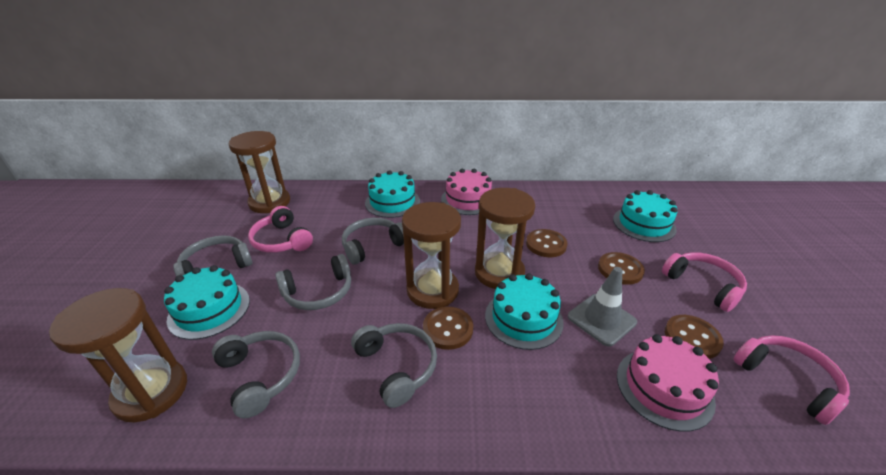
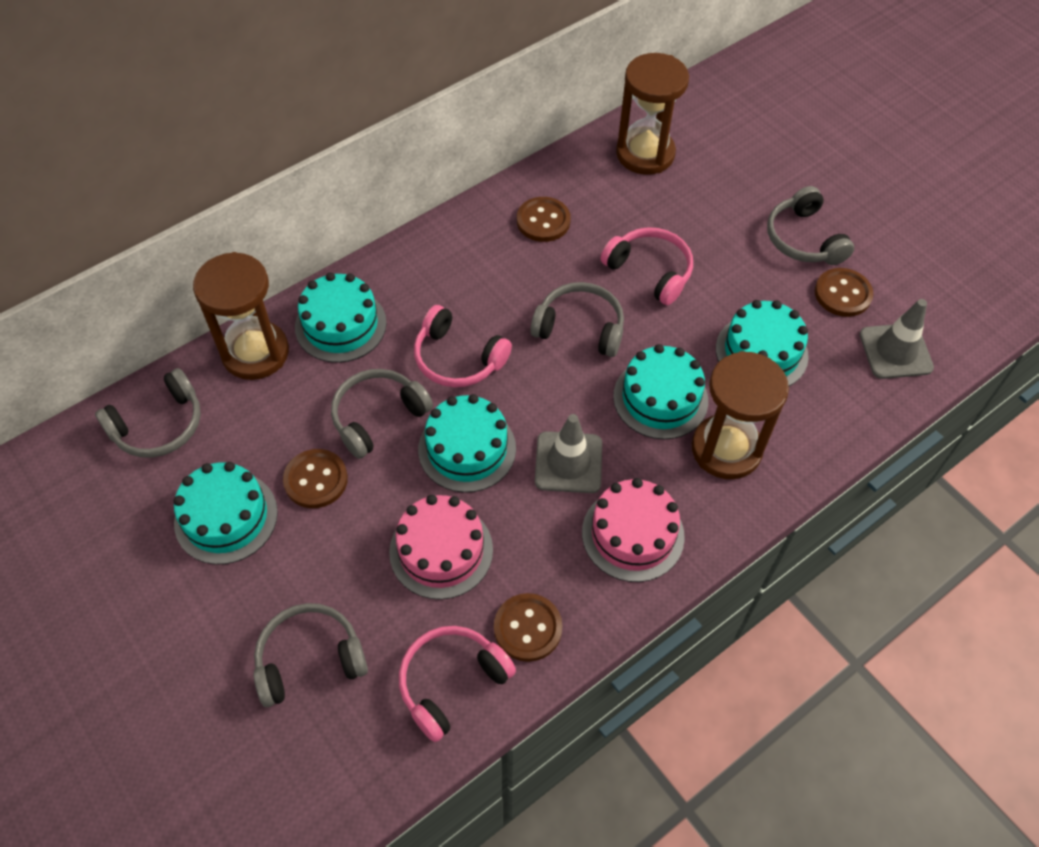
brown hourglass: 4 -> 3
grey traffic cone: 1 -> 2
turquoise cake: 4 -> 5

